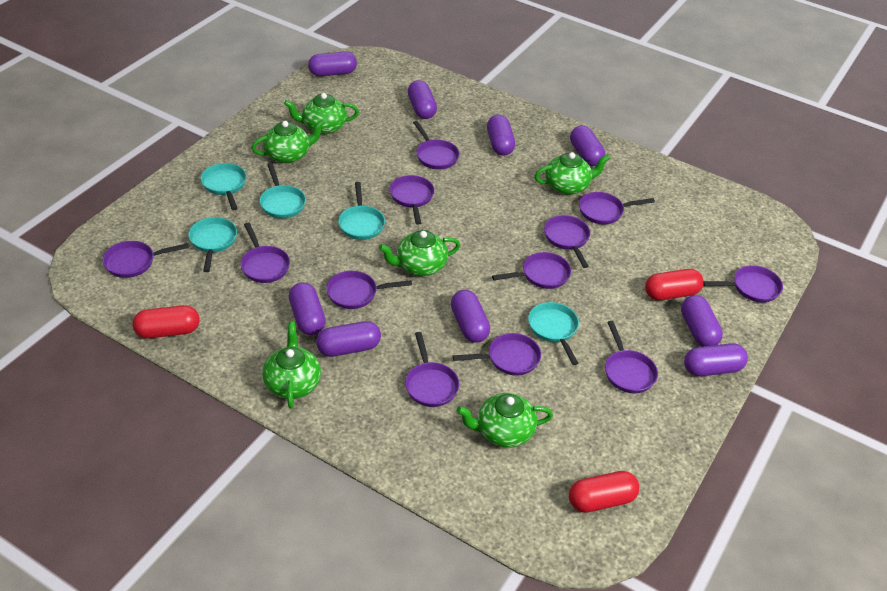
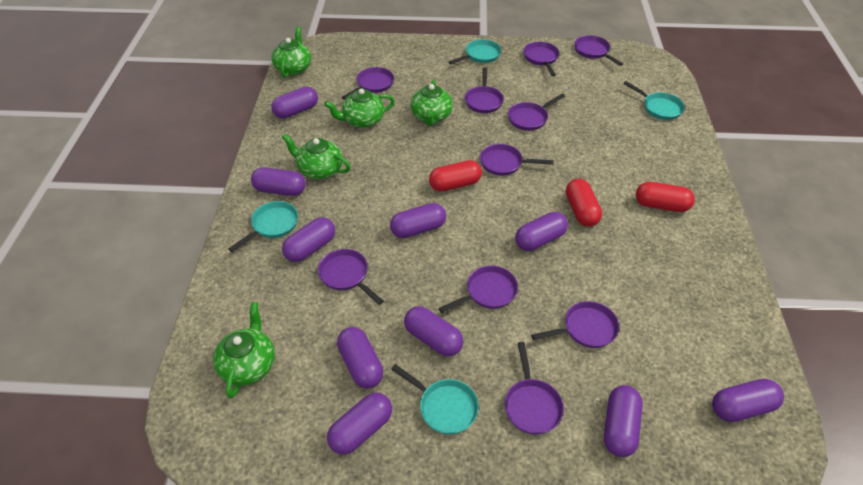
green teapot: 6 -> 5
purple capsule: 9 -> 10
purple pan: 12 -> 10
turquoise pan: 5 -> 4

